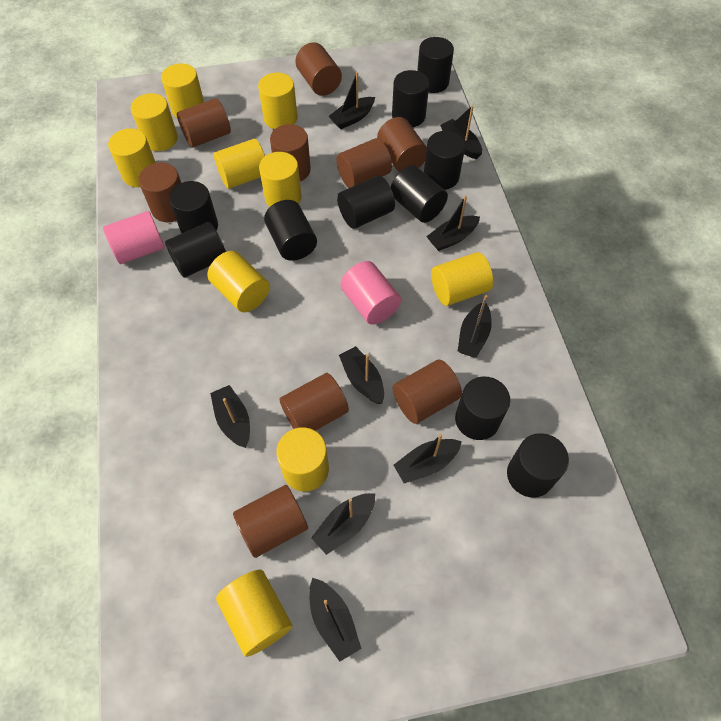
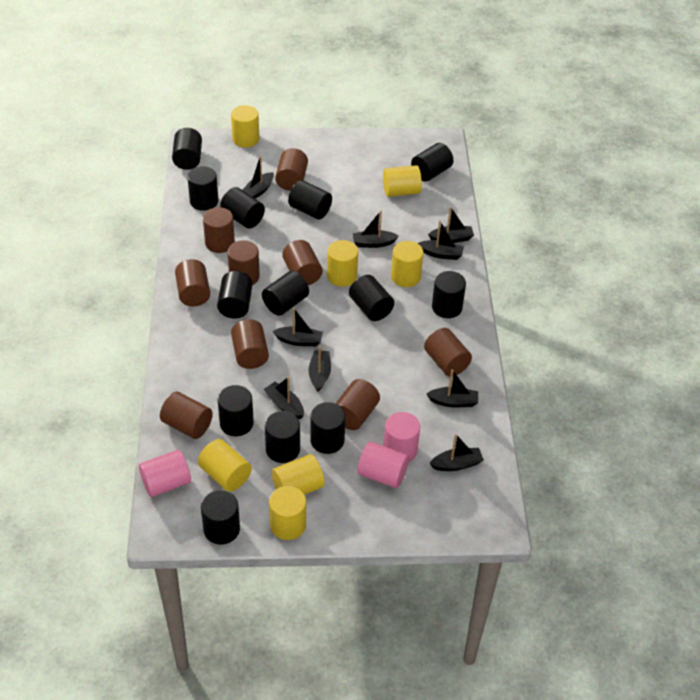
black cylinder: 10 -> 13
pink cylinder: 2 -> 3
yellow cylinder: 10 -> 7

